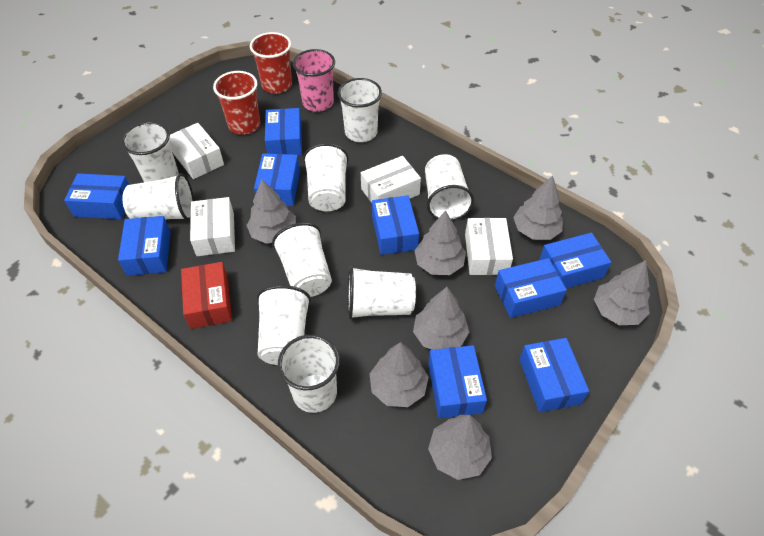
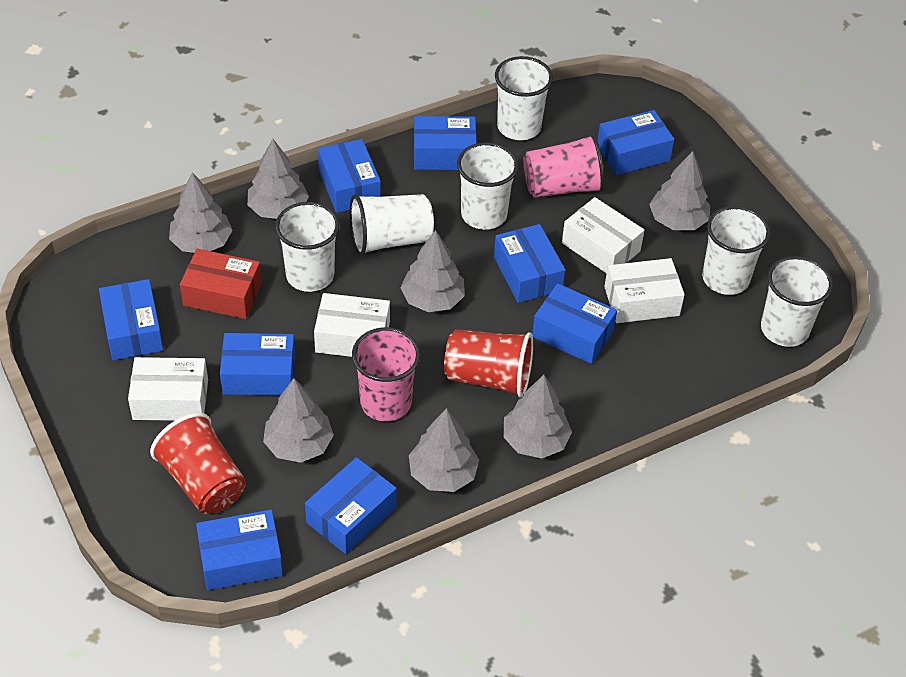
pink cup: 1 -> 2
white cup: 9 -> 6

